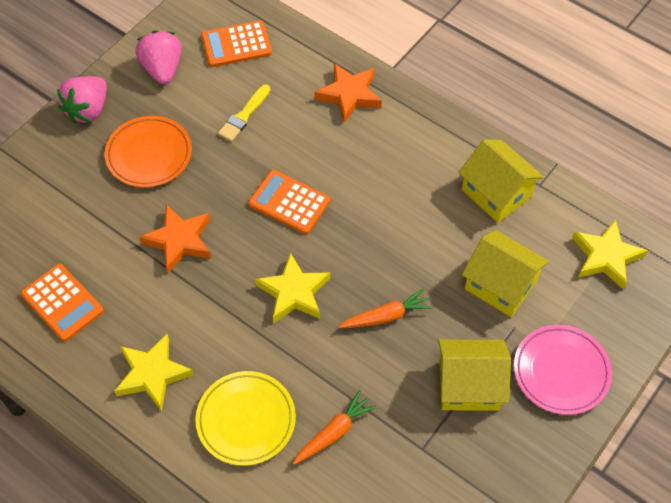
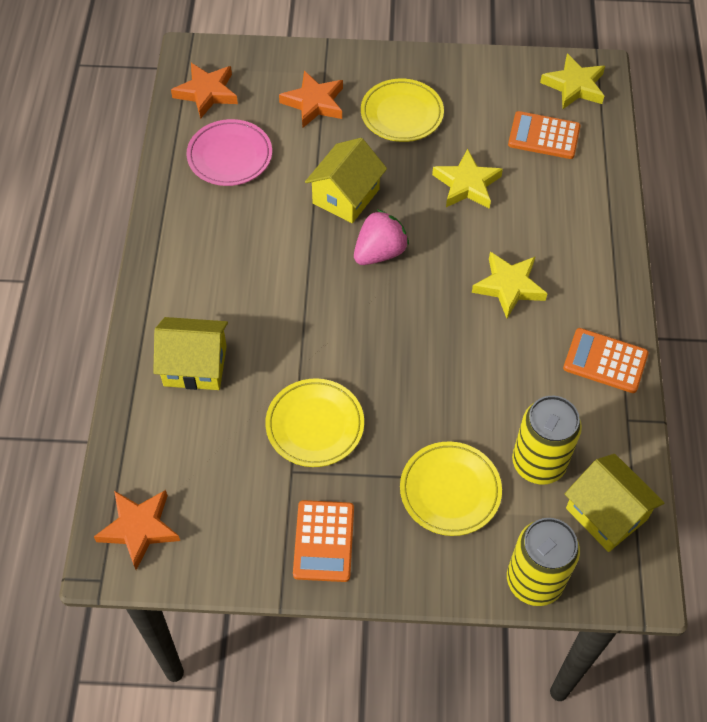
orange carrot: 2 -> 0
orange plate: 1 -> 0
orange star: 2 -> 3
pink strawberry: 2 -> 1
yellow brush: 1 -> 0
yellow can: 0 -> 2
yellow plate: 1 -> 3

